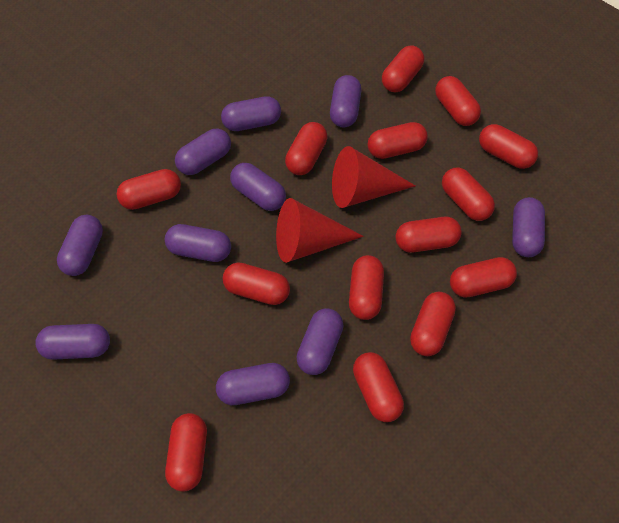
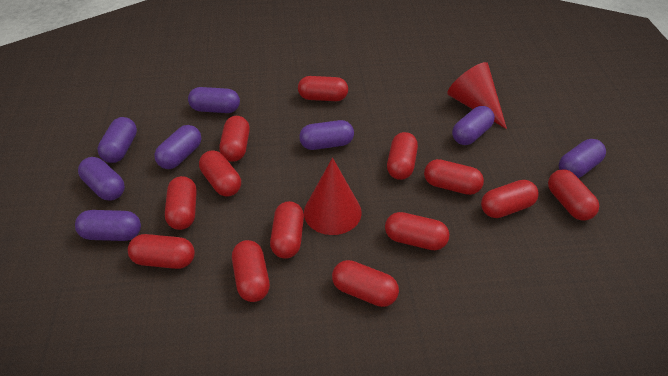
purple capsule: 10 -> 8
red capsule: 14 -> 13

